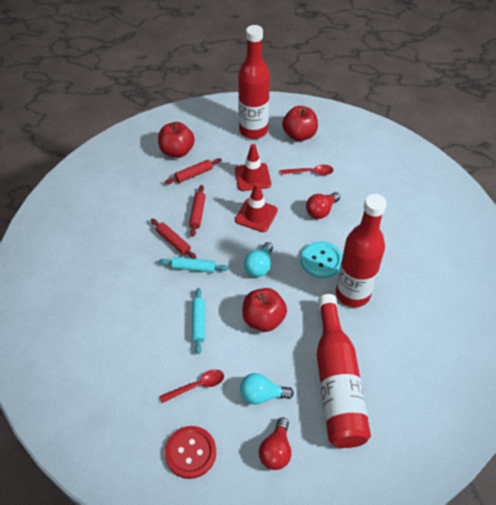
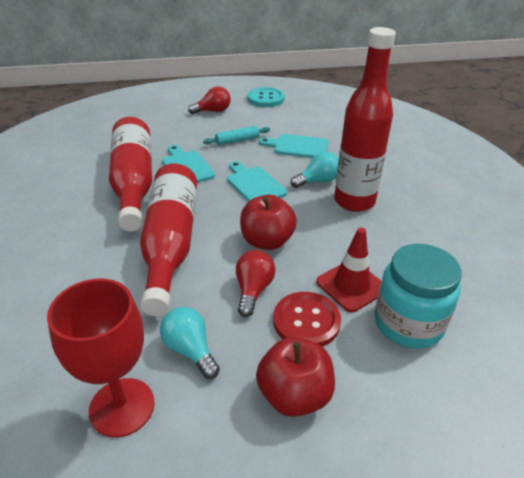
red apple: 3 -> 2
red goblet: 0 -> 1
red rolling pin: 3 -> 0
red spoon: 2 -> 0
red traffic cone: 2 -> 1
turquoise cutting board: 0 -> 3
turquoise jar: 0 -> 1
turquoise rolling pin: 2 -> 1

